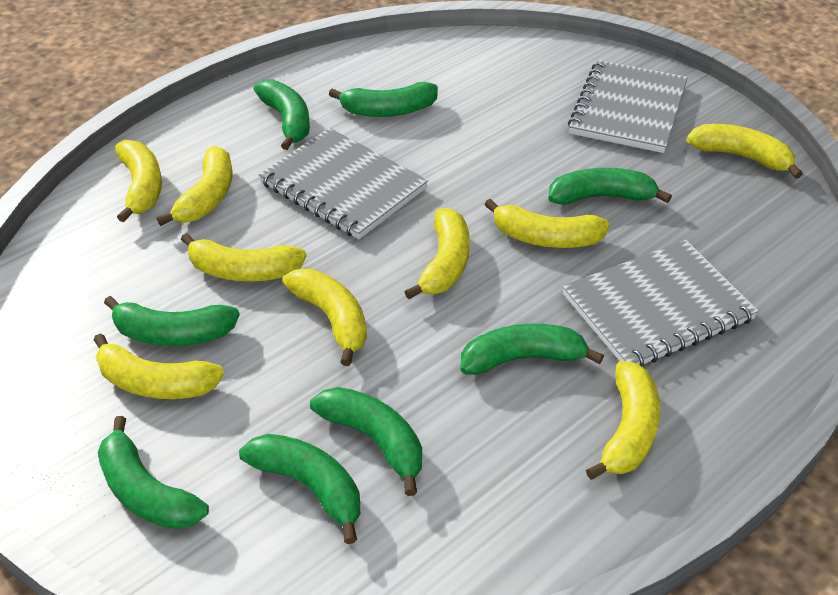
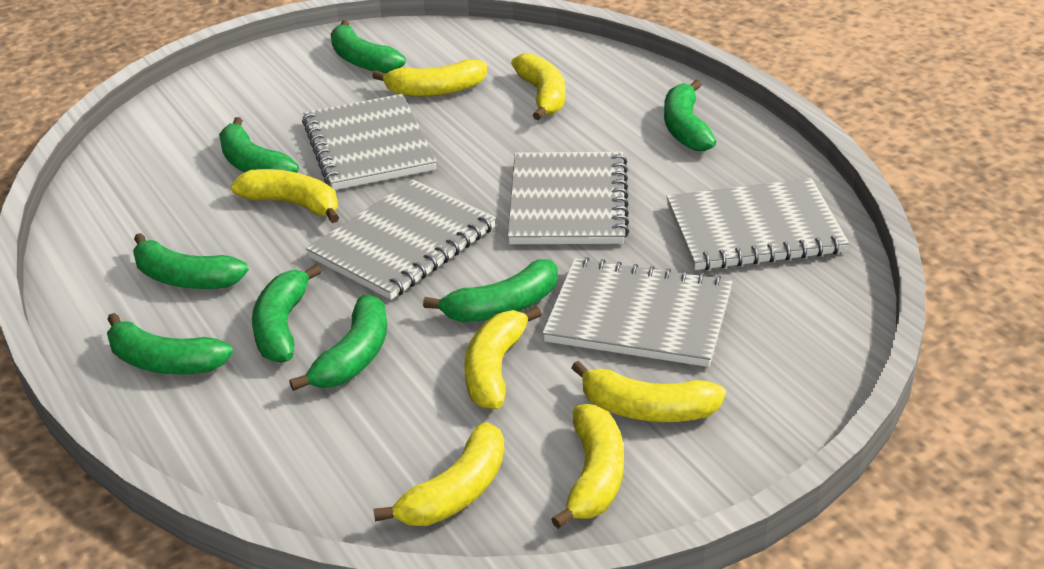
grey notebook: 3 -> 5
yellow banana: 9 -> 7

